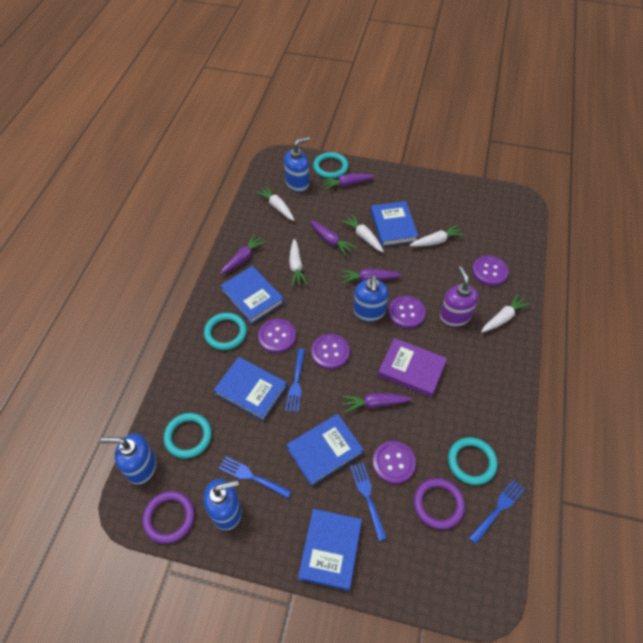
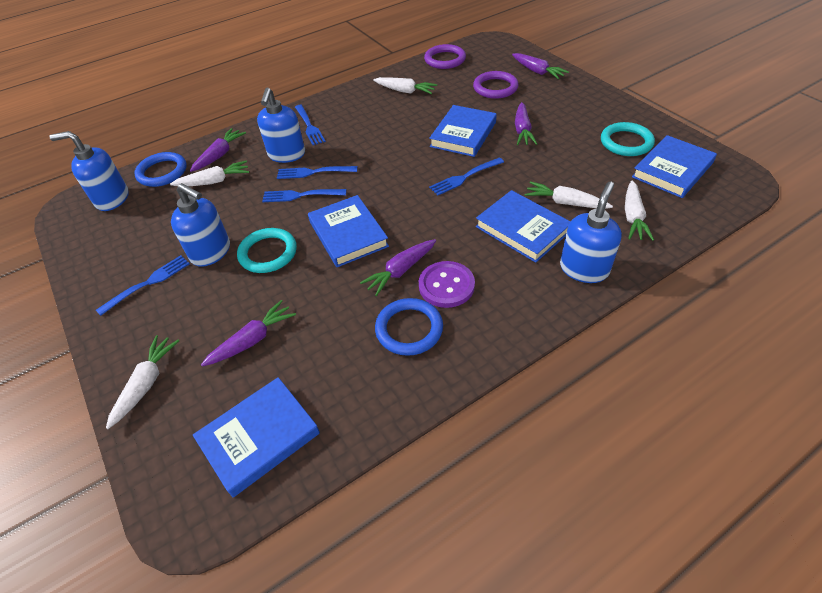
blue fork: 4 -> 5
blue ring: 0 -> 2
purple book: 1 -> 0
purple button: 5 -> 1
purple soap dispenser: 1 -> 0
turquoise ring: 4 -> 2

